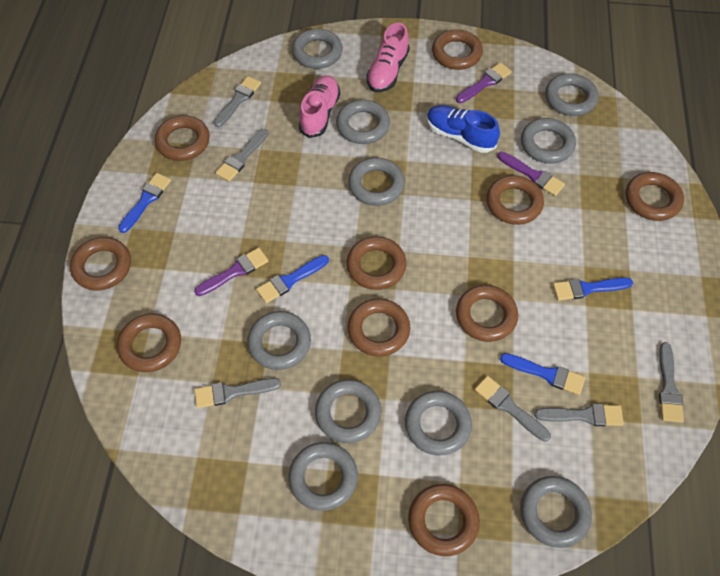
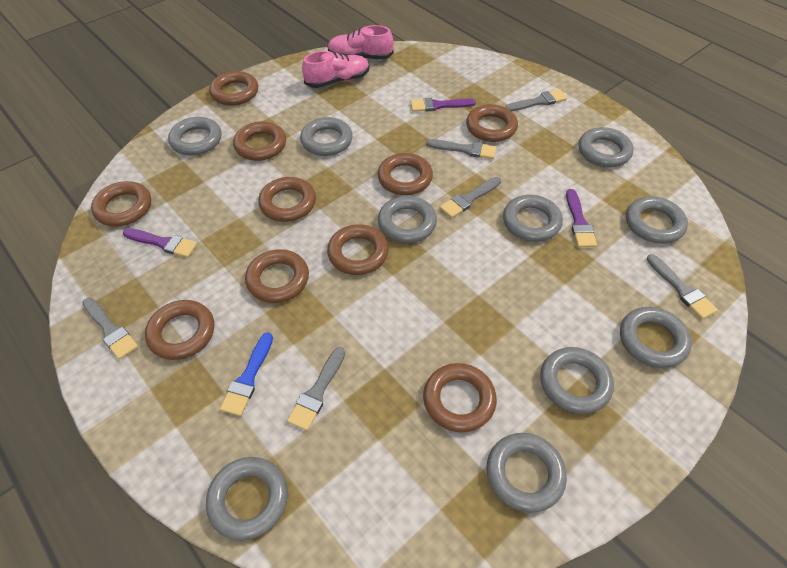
blue brush: 4 -> 1
blue shoe: 1 -> 0

